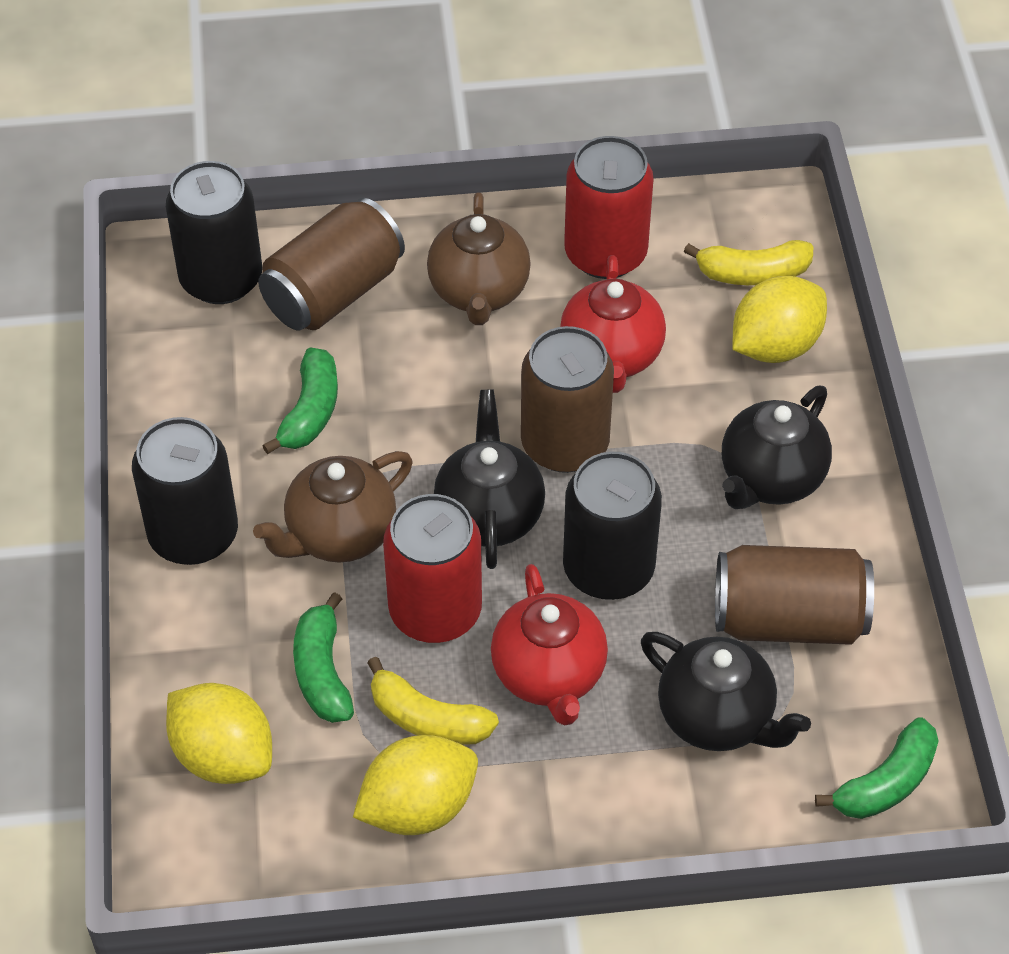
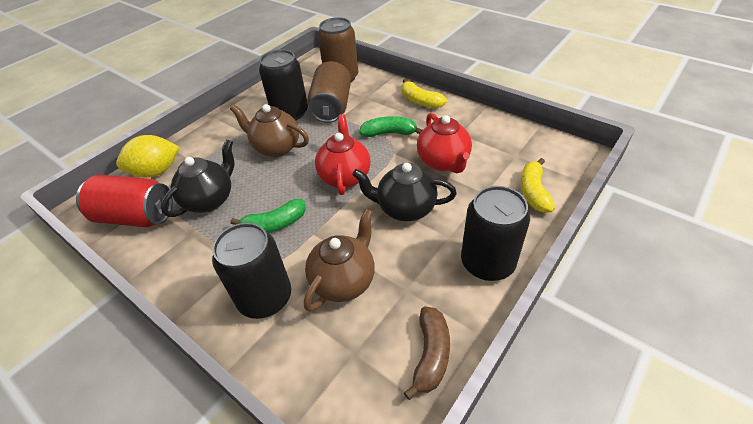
black teapot: 3 -> 2
brown banana: 0 -> 1
brown can: 3 -> 2
green banana: 3 -> 2
red can: 2 -> 1
yellow lemon: 3 -> 1

